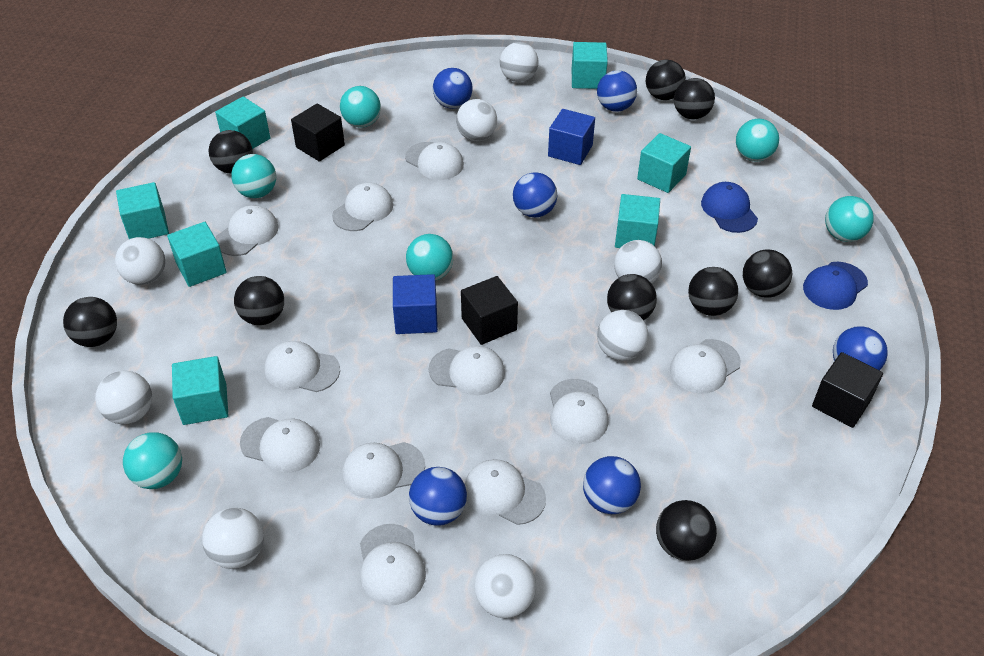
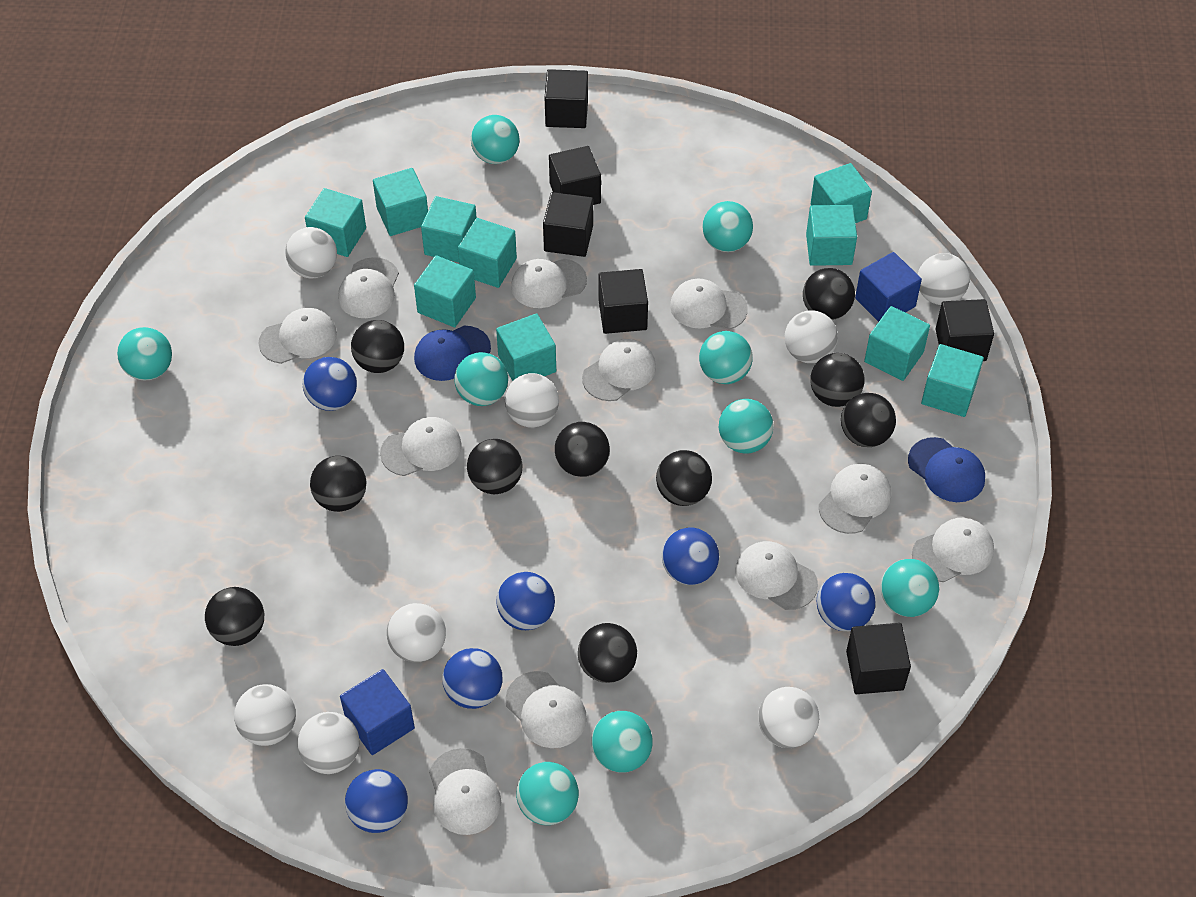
black ball: 9 -> 10
black cube: 3 -> 6
turquoise ball: 6 -> 9
turquoise cube: 7 -> 10

